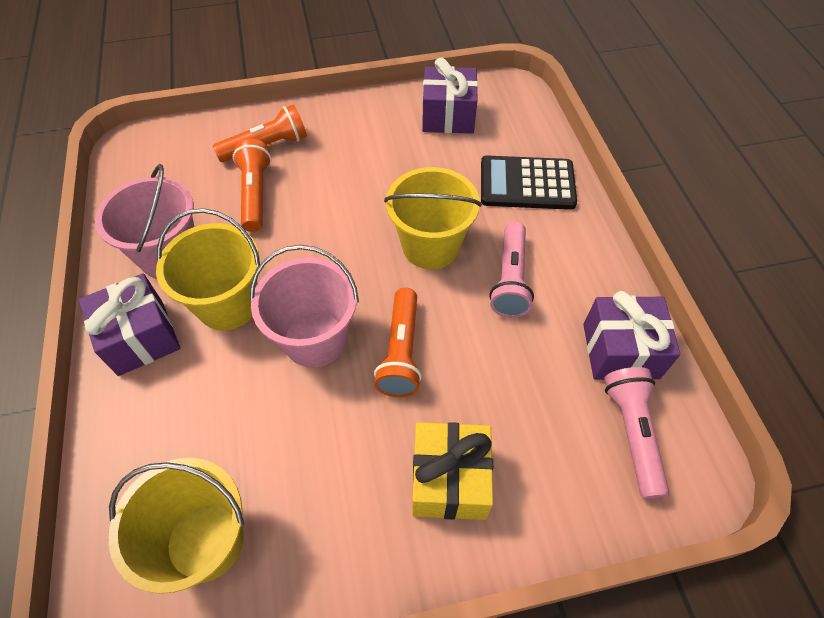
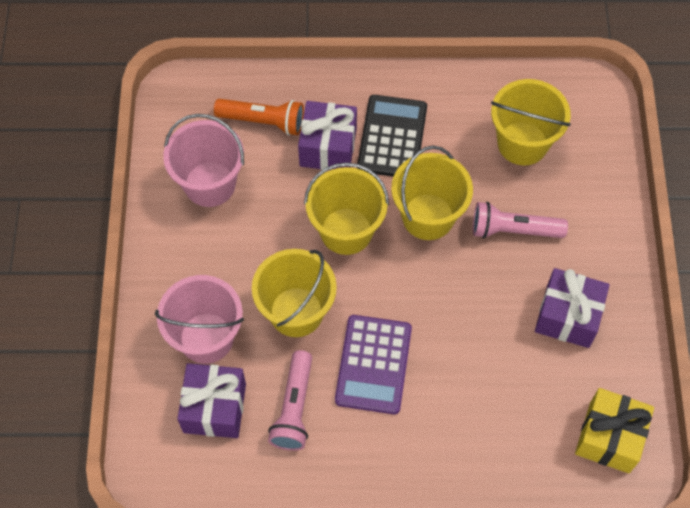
orange flashlight: 3 -> 1
purple calculator: 0 -> 1
yellow bucket: 3 -> 4

